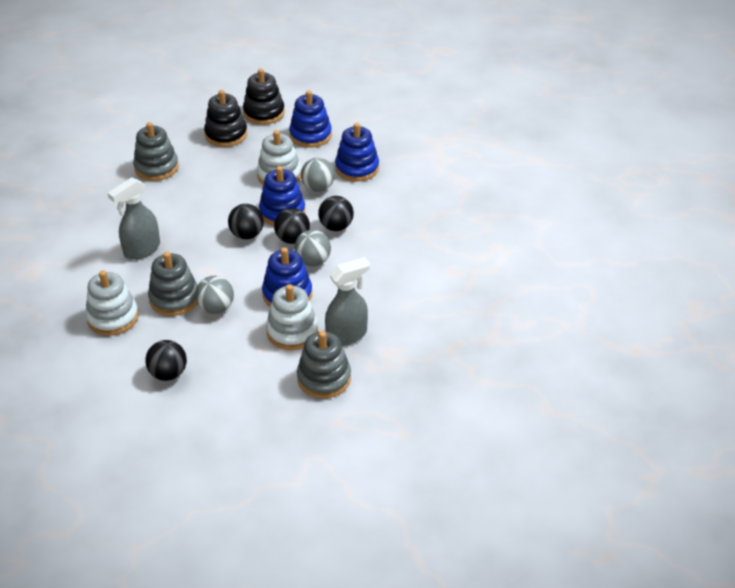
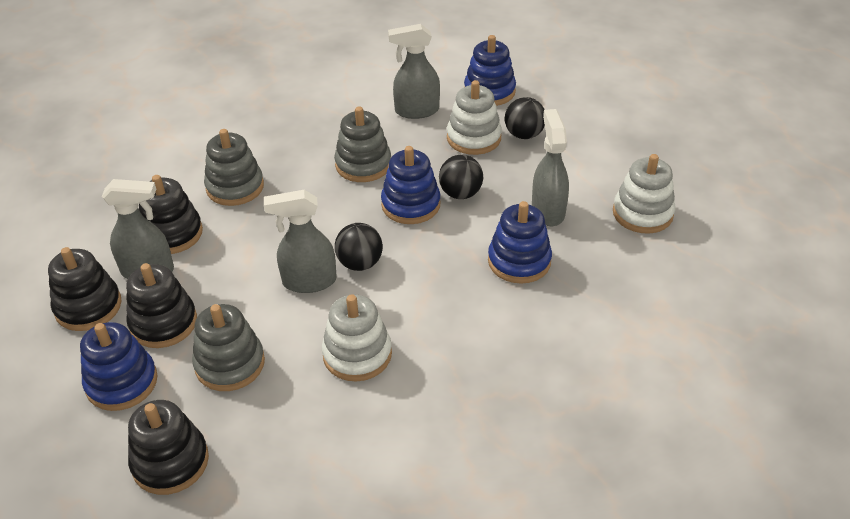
black ball: 4 -> 3
black stacking toy: 2 -> 4
grey ball: 3 -> 0
grey spray bottle: 2 -> 4

